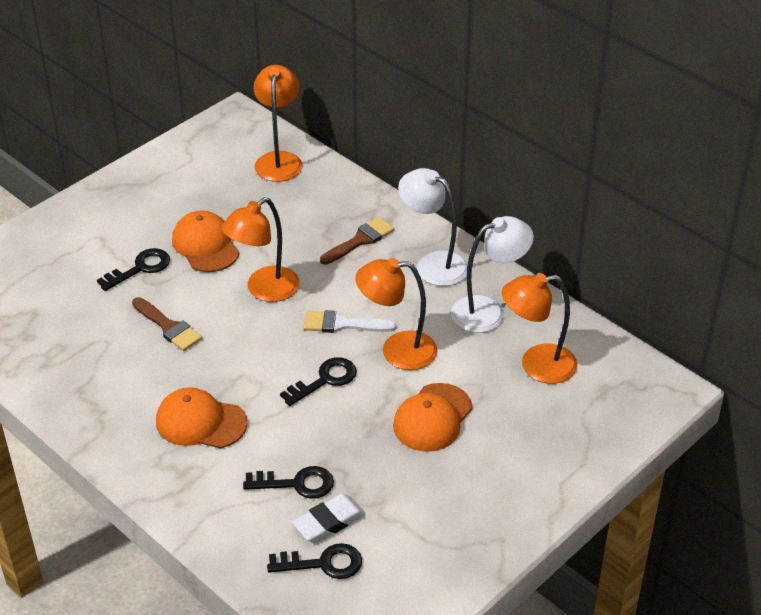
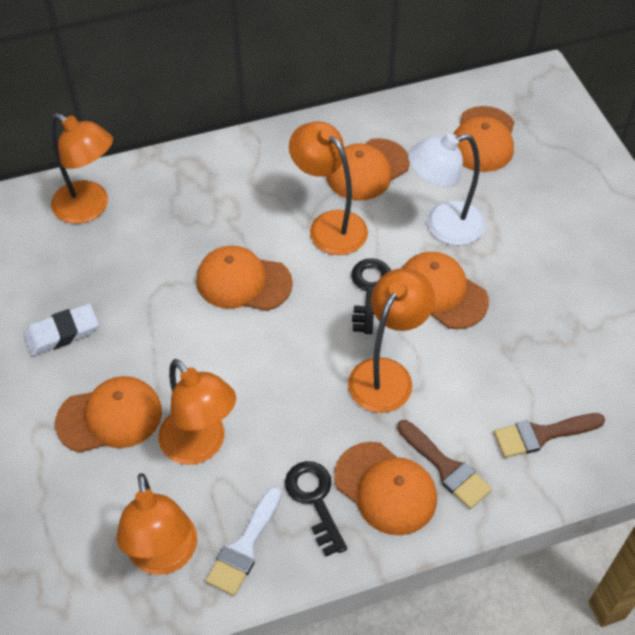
black key: 4 -> 2
orange cap: 3 -> 6
orange lamp: 4 -> 5
white lamp: 2 -> 1

